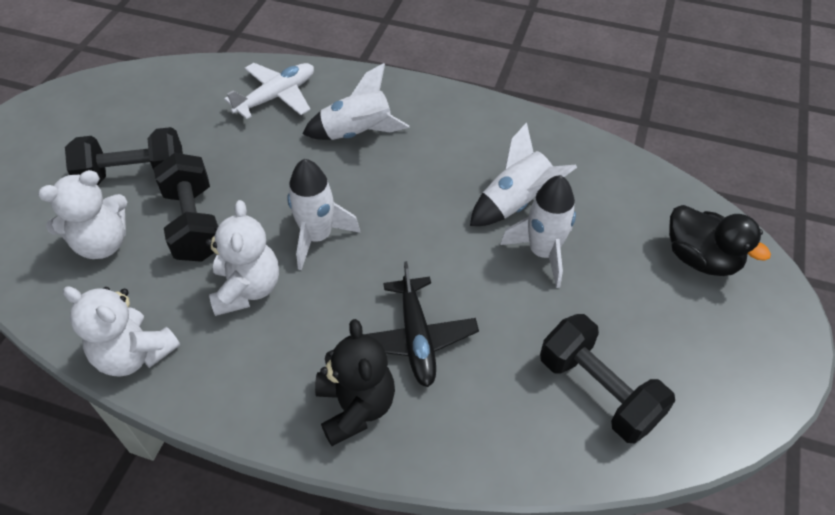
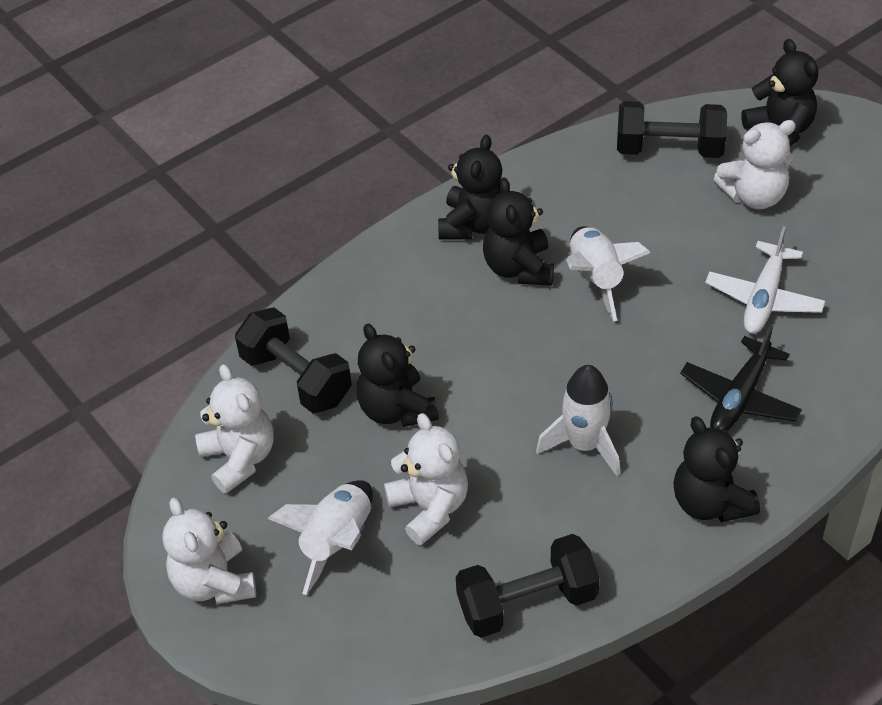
black duck: 1 -> 0
black teddy bear: 1 -> 5
white rocket: 4 -> 3
white teddy bear: 3 -> 4

